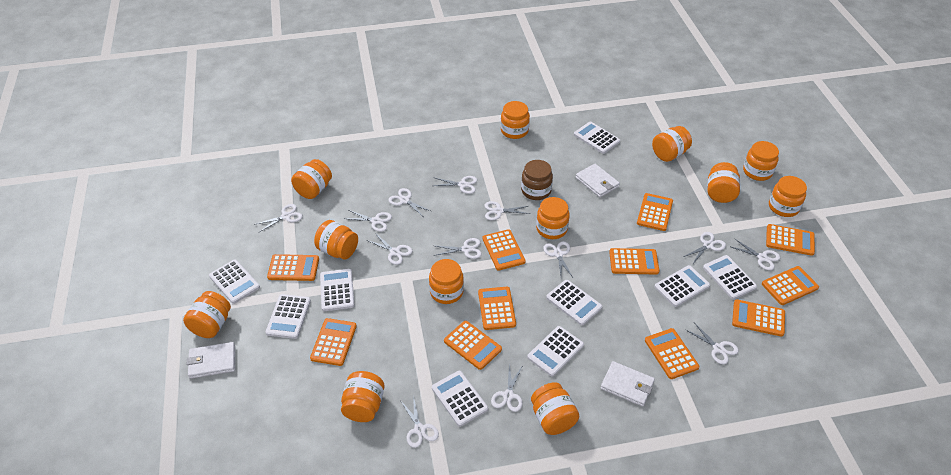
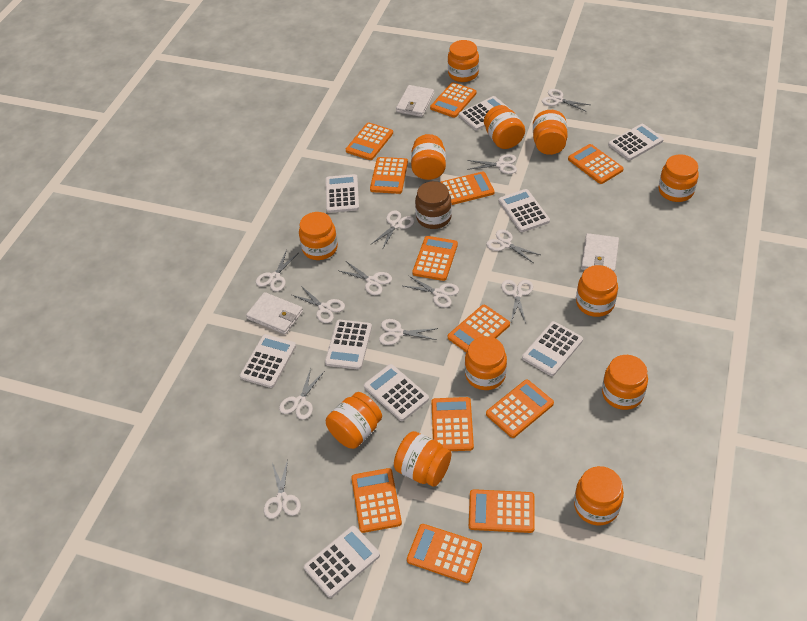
orange calculator: 11 -> 12
white scissors: 13 -> 12

